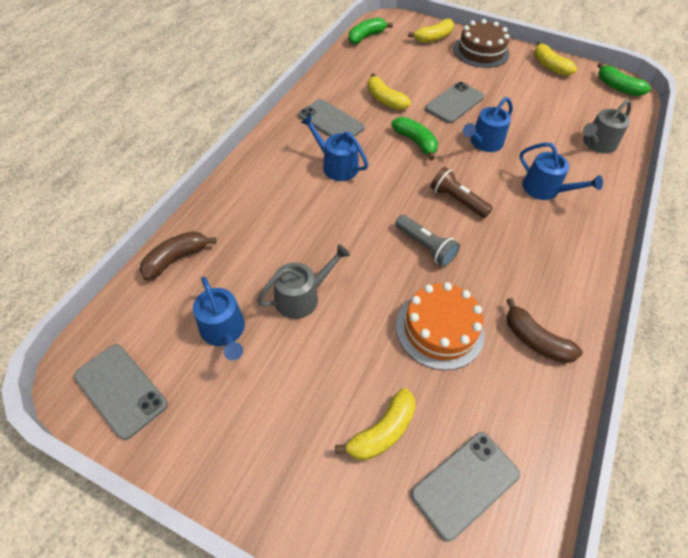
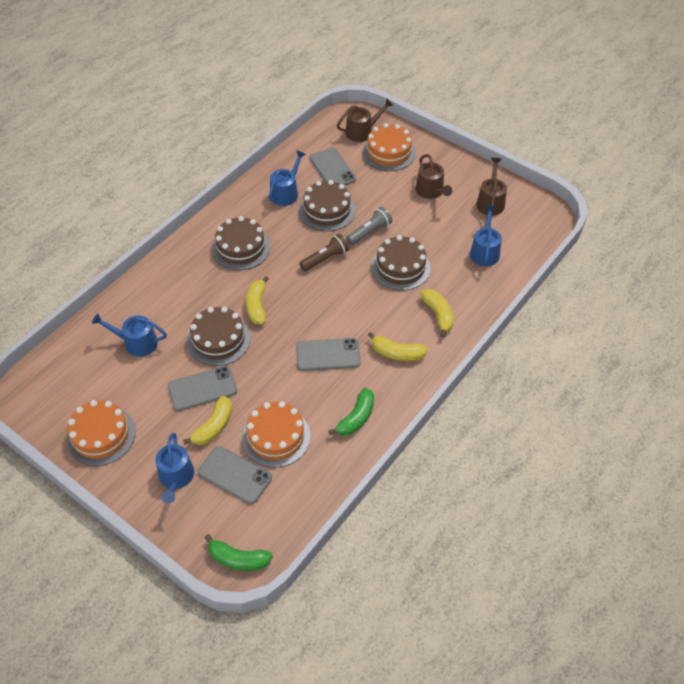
brown banana: 2 -> 0
brown cake: 1 -> 4
brown watering can: 0 -> 3
green banana: 3 -> 2
grey watering can: 2 -> 0
orange cake: 1 -> 3

